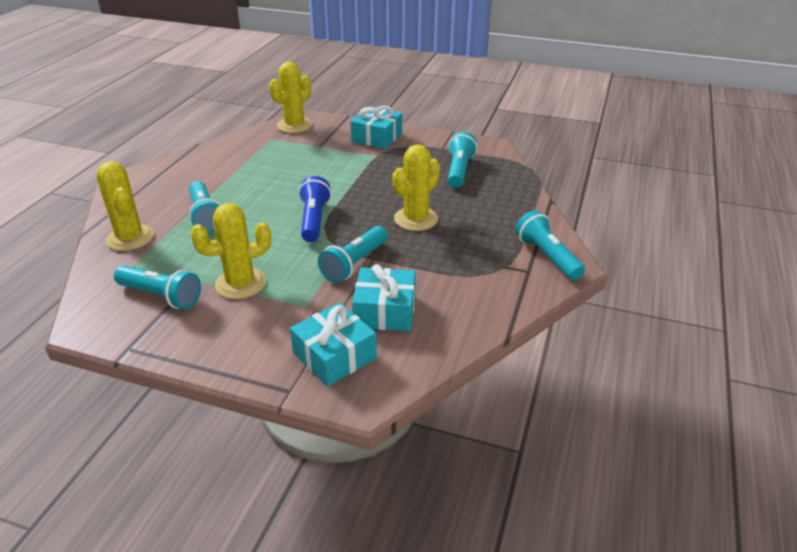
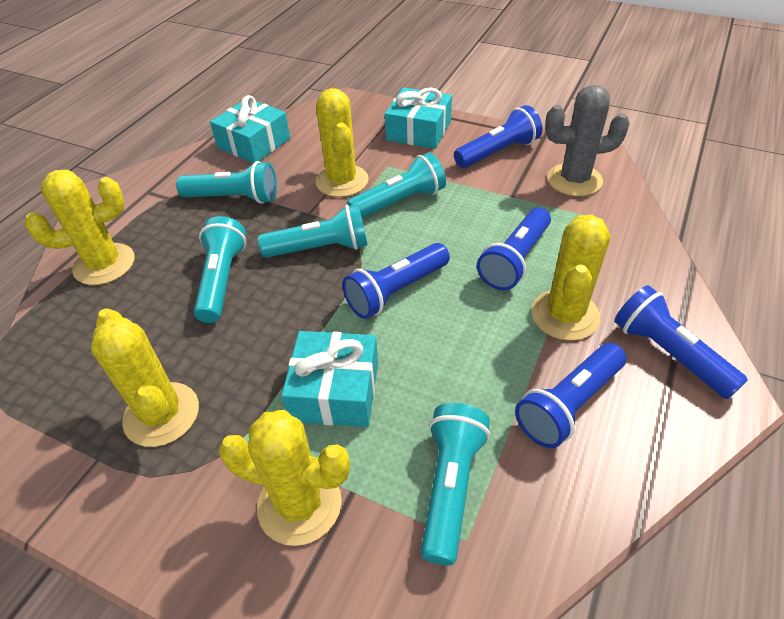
blue flashlight: 1 -> 5
grey cactus: 0 -> 1
yellow cactus: 4 -> 5

